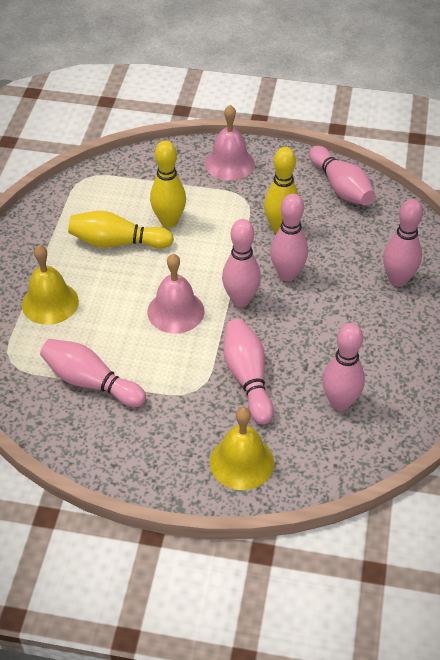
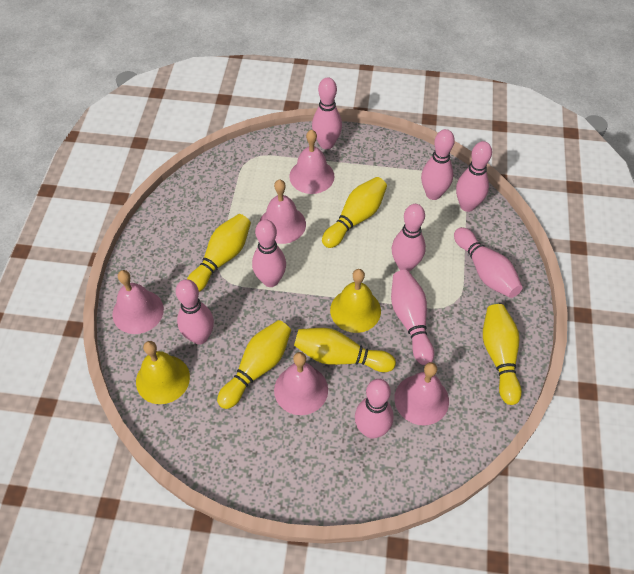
pink bell: 2 -> 5
pink bowling pin: 7 -> 9
yellow bowling pin: 3 -> 5

